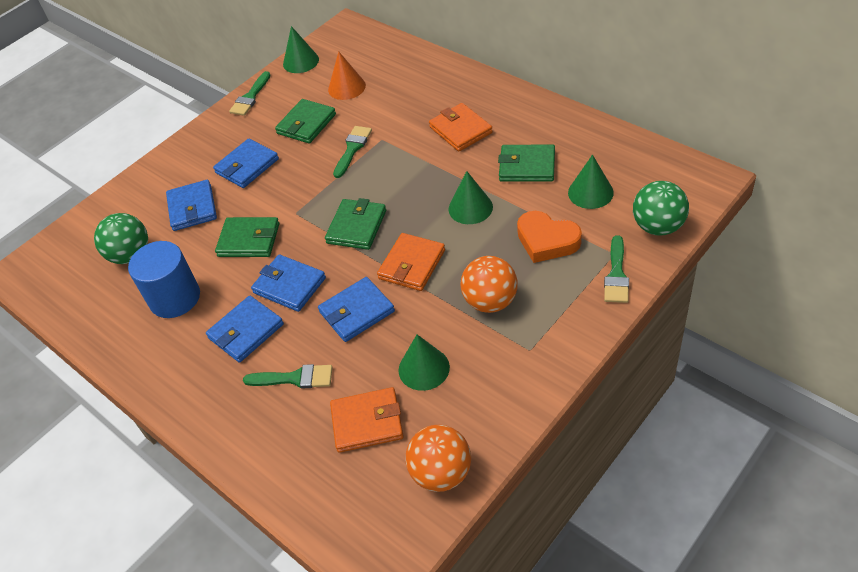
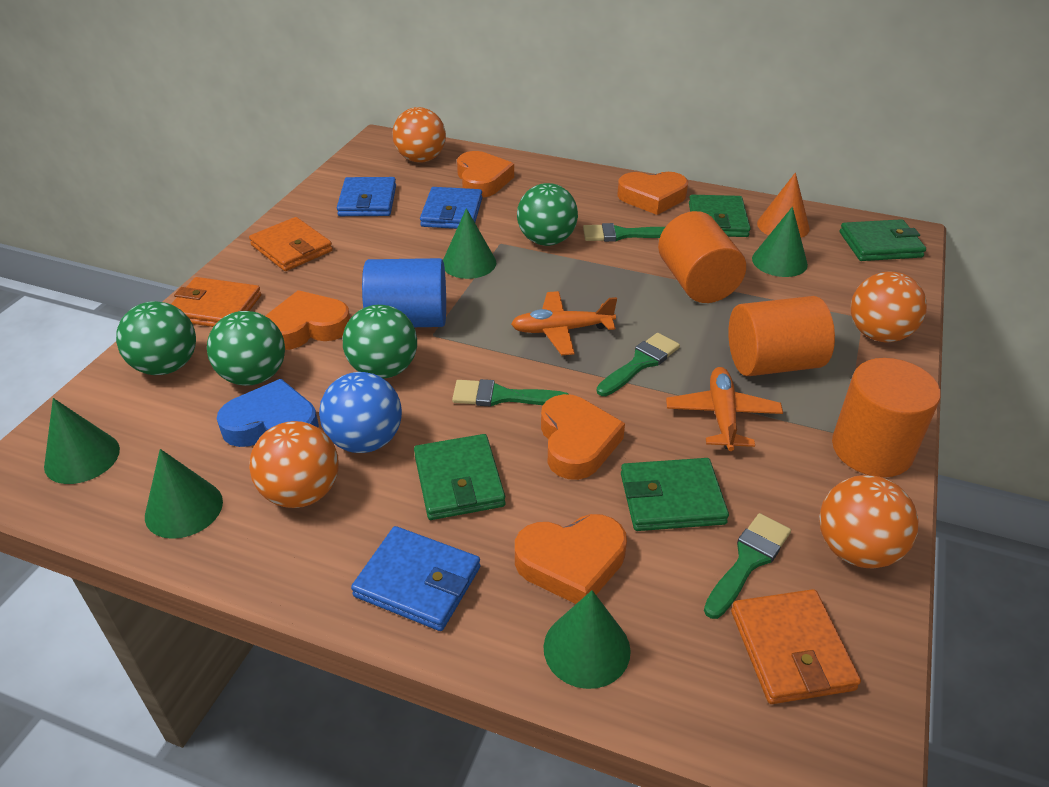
blue ball: 0 -> 1
blue heart: 0 -> 1
blue wallet: 5 -> 3
green ball: 2 -> 4
green cone: 4 -> 5
orange ball: 2 -> 4
orange cylinder: 0 -> 3
orange heart: 1 -> 5
orange plane: 0 -> 2

